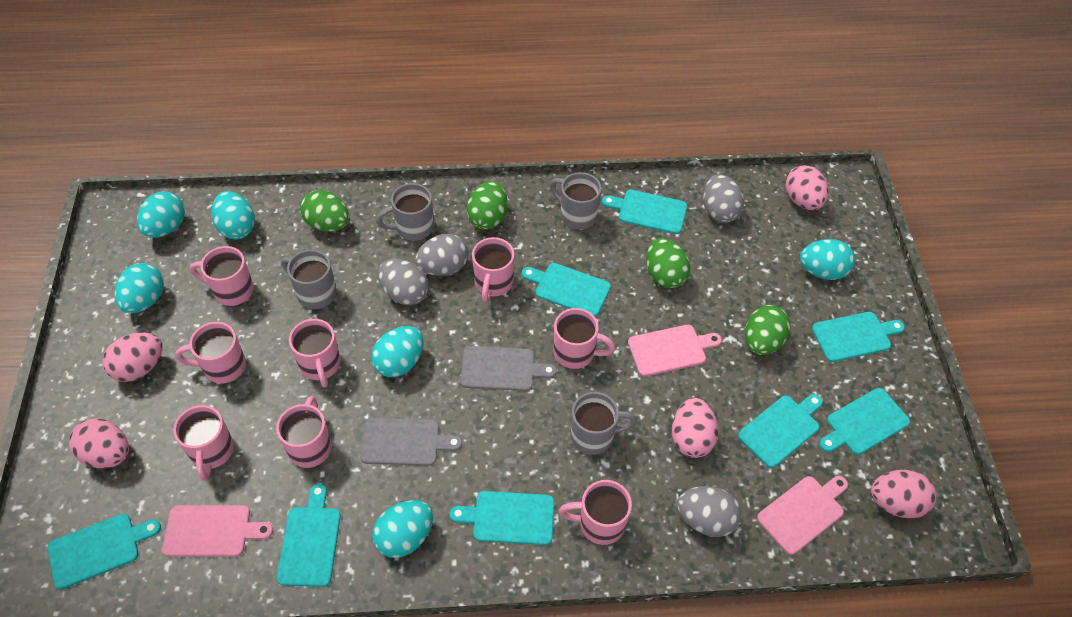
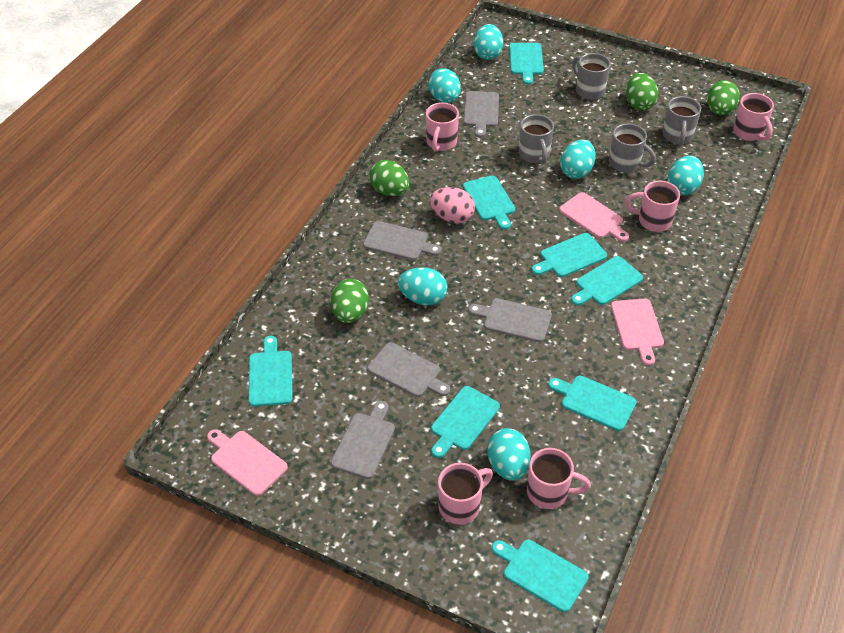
grey cutting board: 2 -> 5
grey egg: 4 -> 0
pink egg: 5 -> 1
pink mug: 8 -> 5

